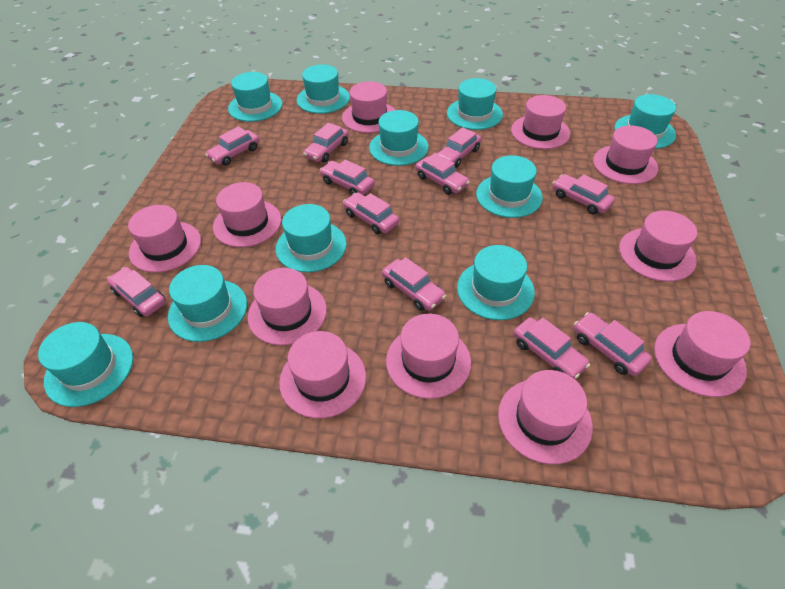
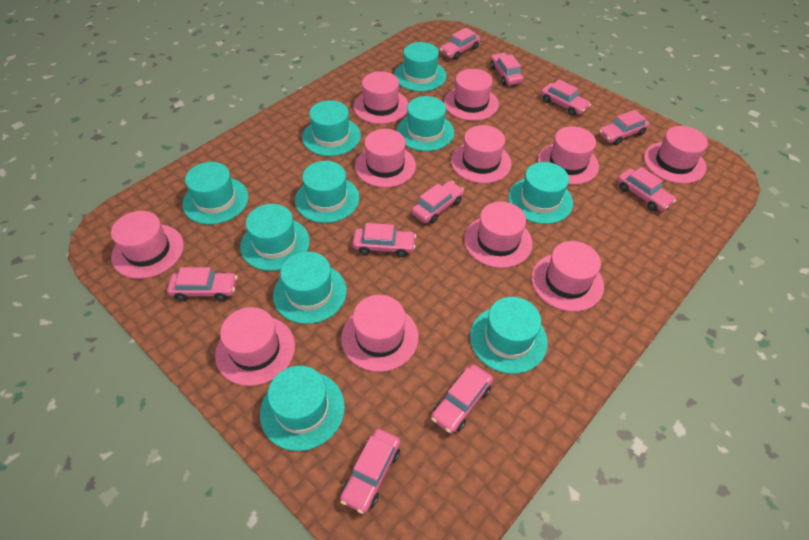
pink car: 11 -> 10

